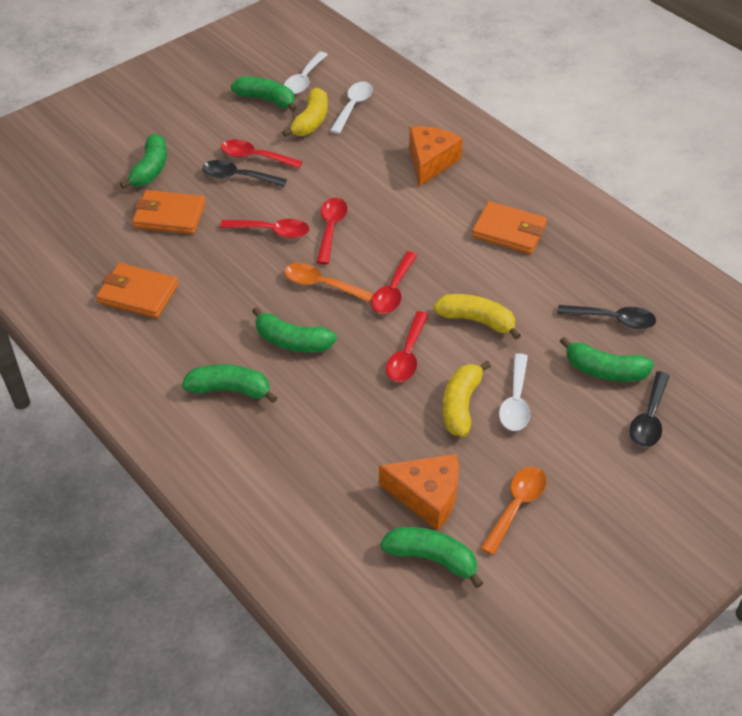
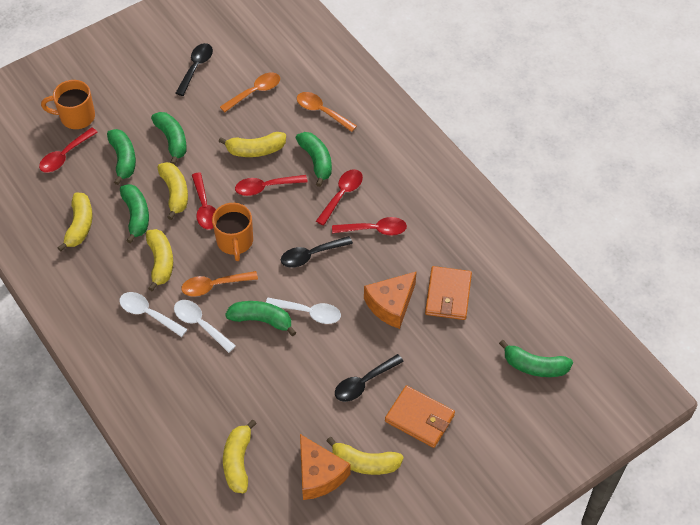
orange mug: 0 -> 2
orange spoon: 2 -> 3
orange wallet: 3 -> 2
yellow banana: 3 -> 6

